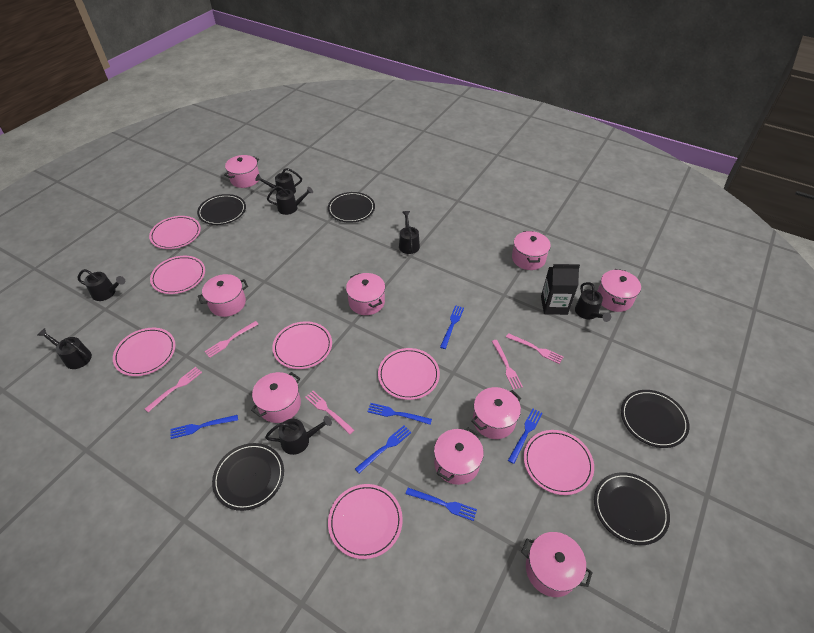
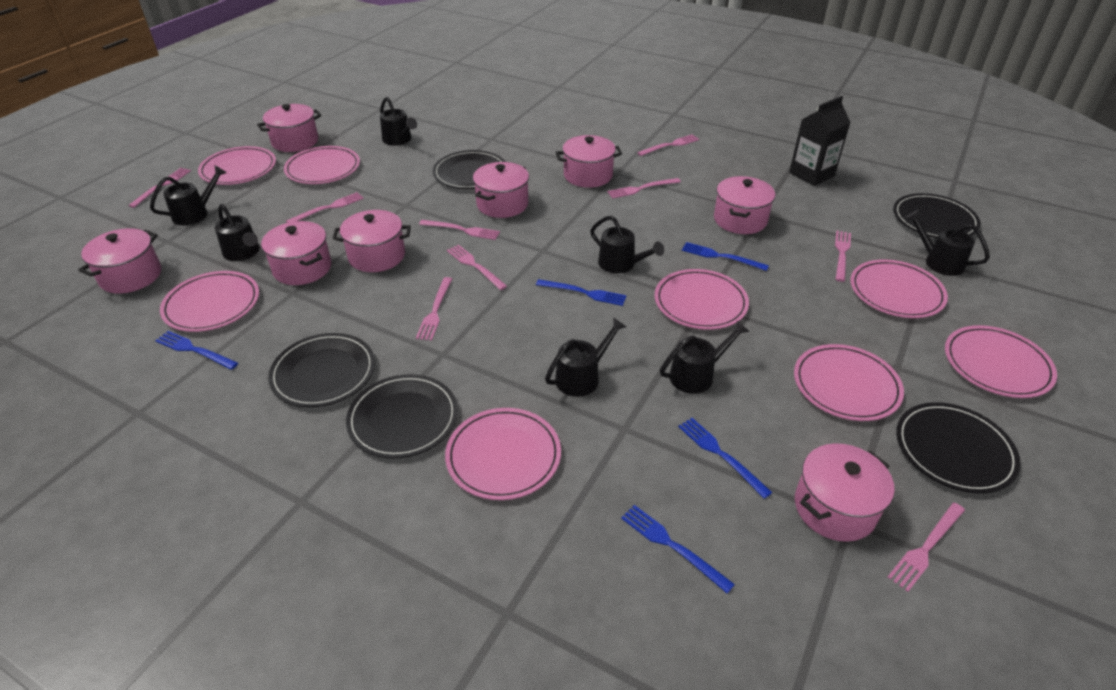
blue fork: 6 -> 5
pink fork: 5 -> 9
pink plate: 7 -> 8
pink pot: 9 -> 8

